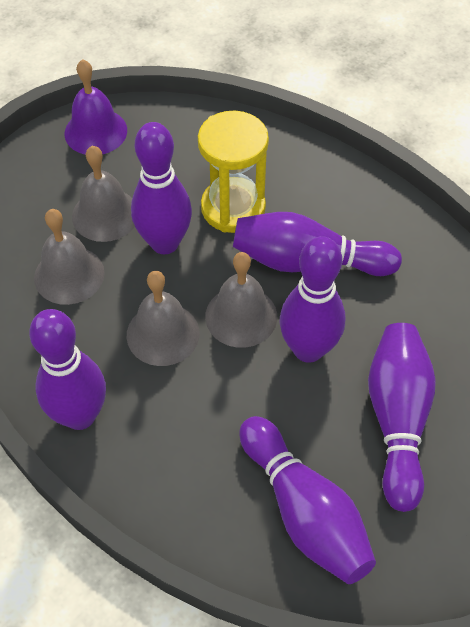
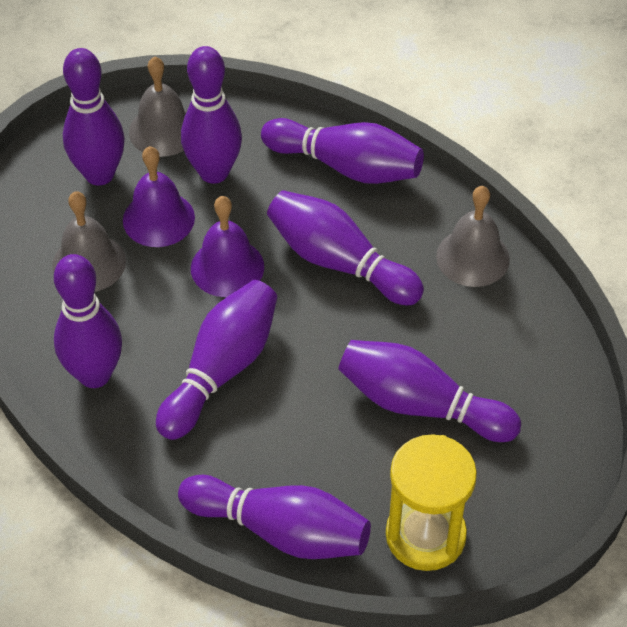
grey bell: 4 -> 3
purple bell: 1 -> 2
purple bowling pin: 6 -> 8

